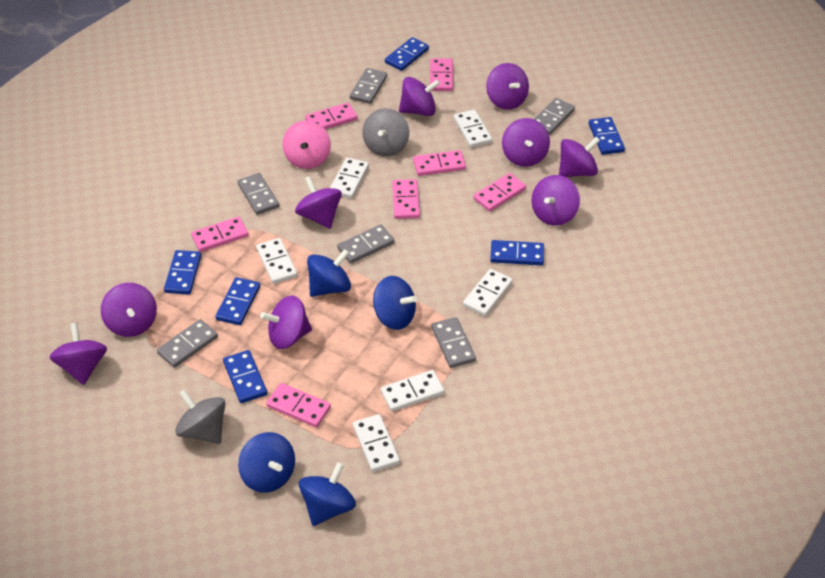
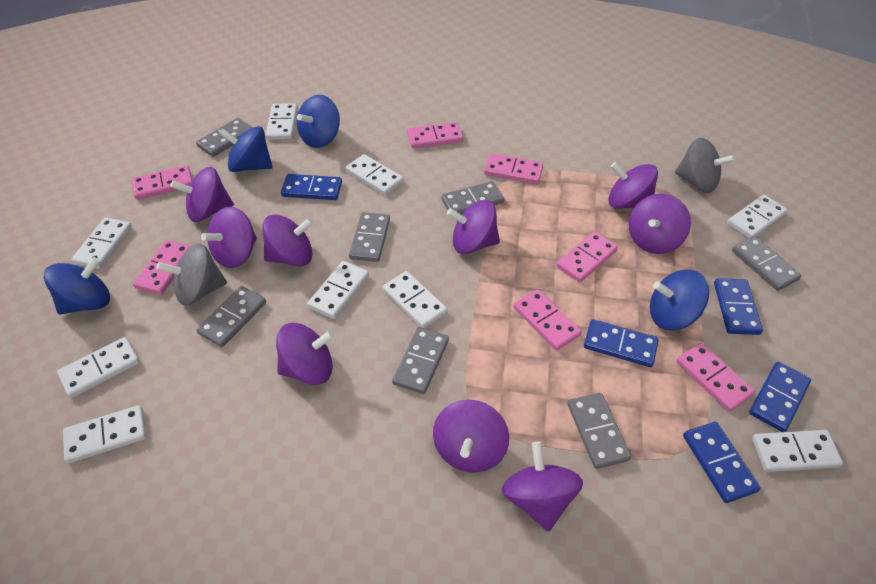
blue domino: 6 -> 5
grey domino: 6 -> 7
pink spinning top: 1 -> 0
white domino: 6 -> 9

